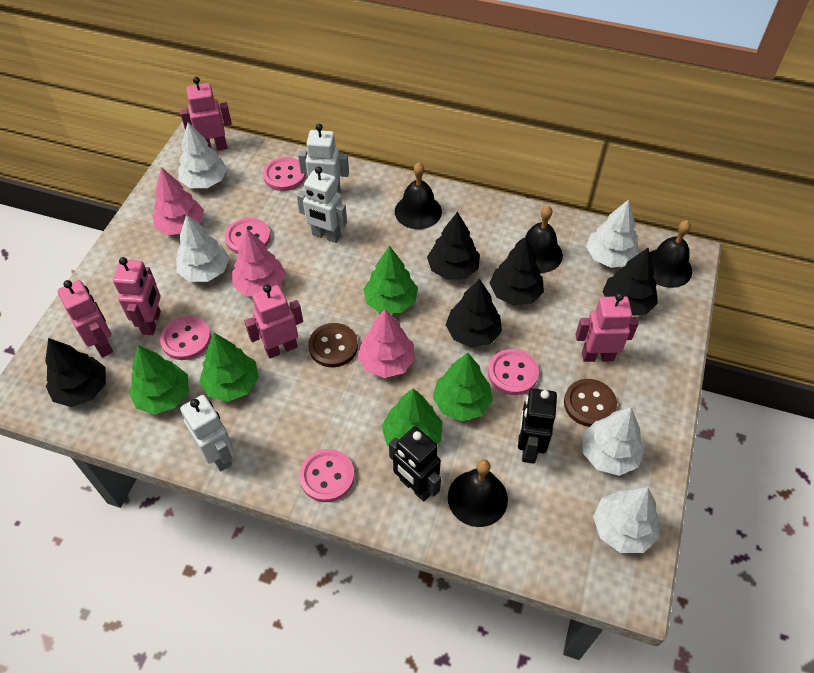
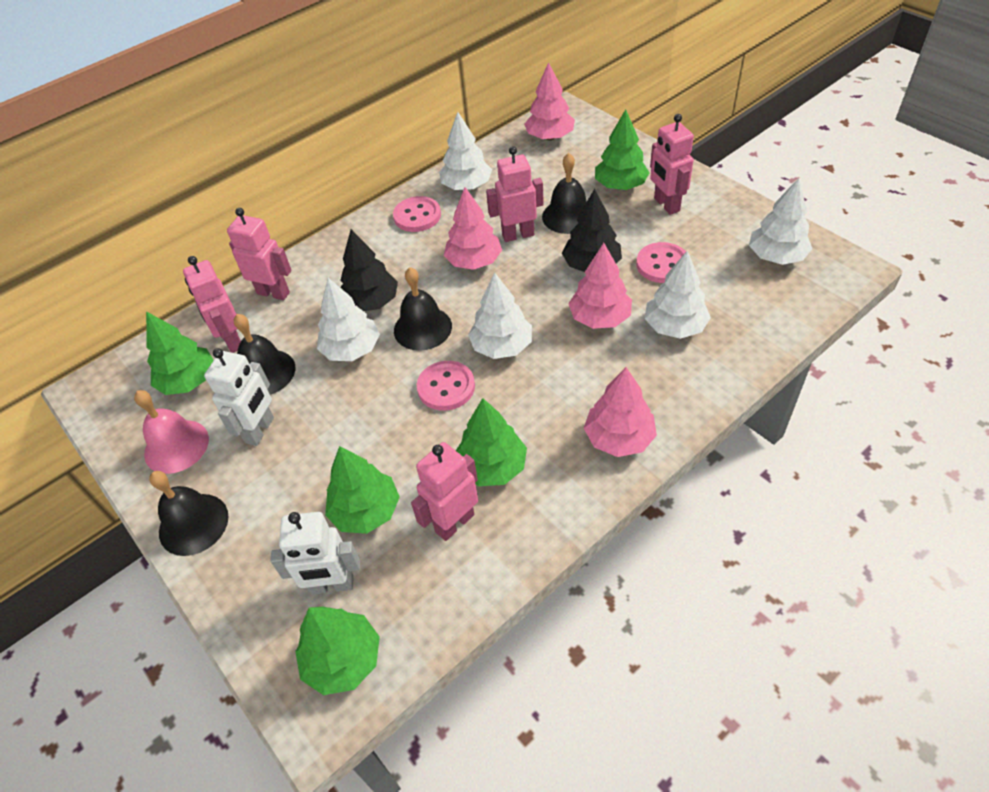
black robot: 2 -> 0
black tree: 5 -> 2
brown button: 2 -> 0
pink bell: 0 -> 1
pink button: 5 -> 3
pink tree: 3 -> 4
white robot: 3 -> 2

